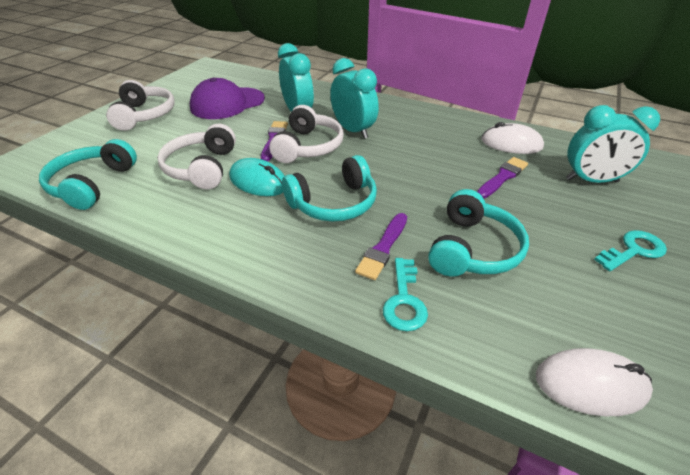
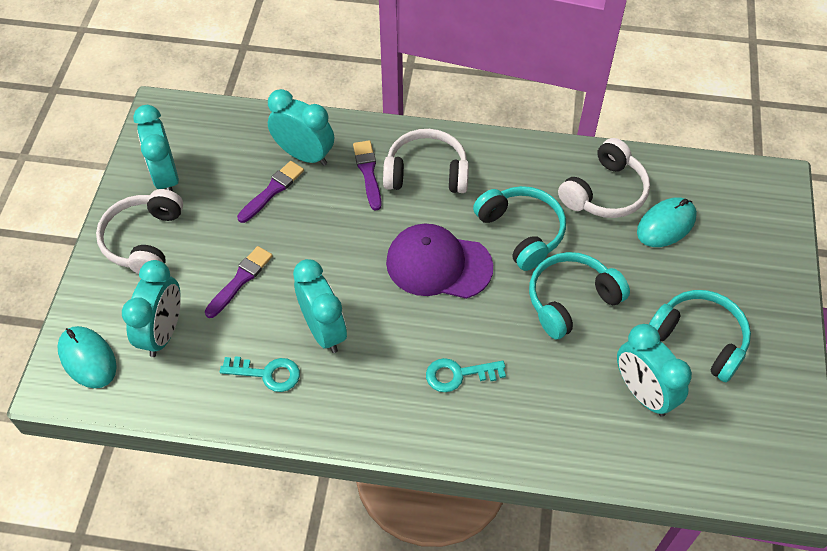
turquoise clock: 3 -> 5
turquoise mouse: 1 -> 2
white mouse: 2 -> 0

